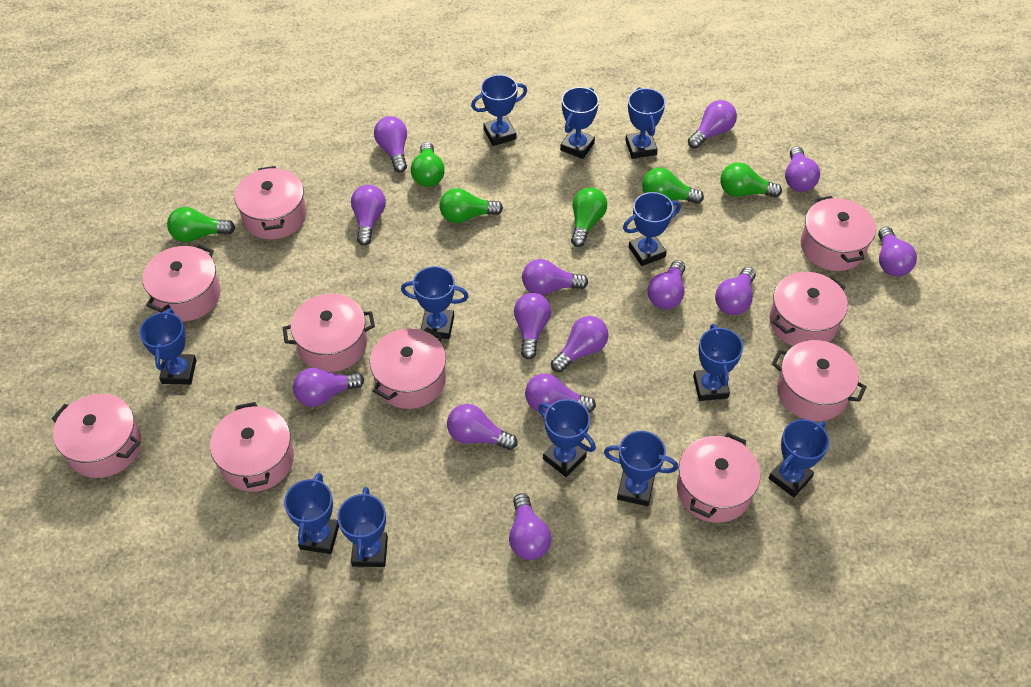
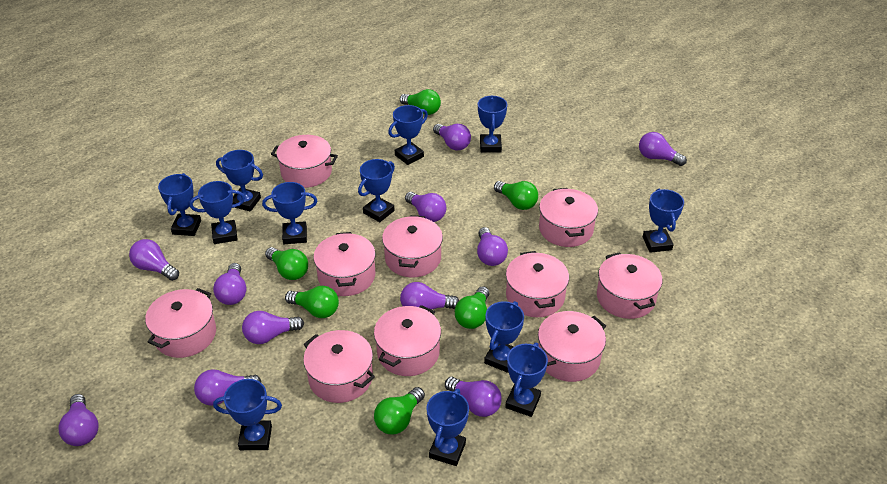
purple light bulb: 14 -> 11

